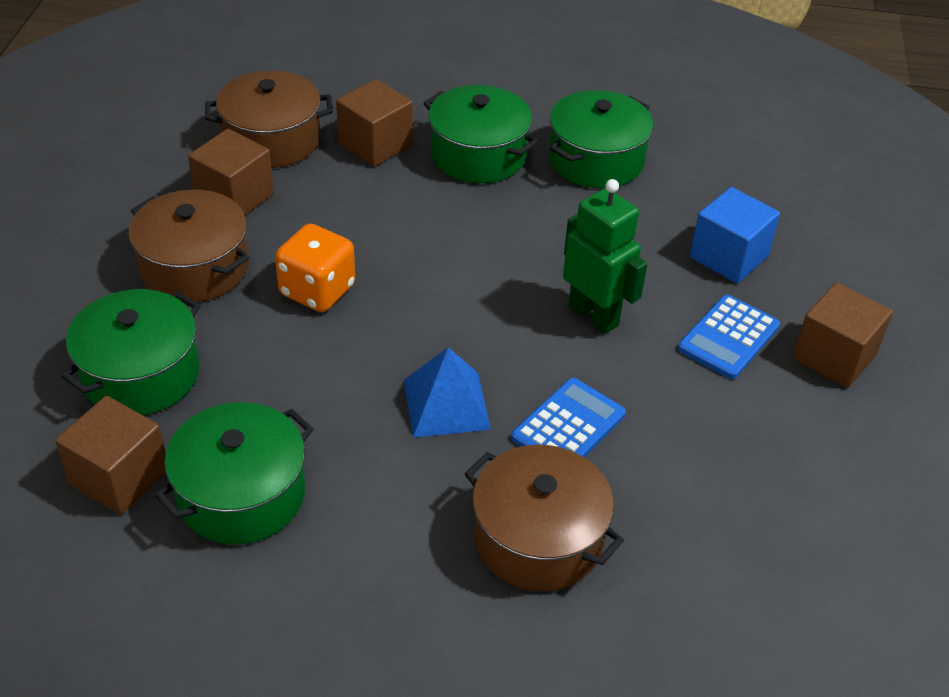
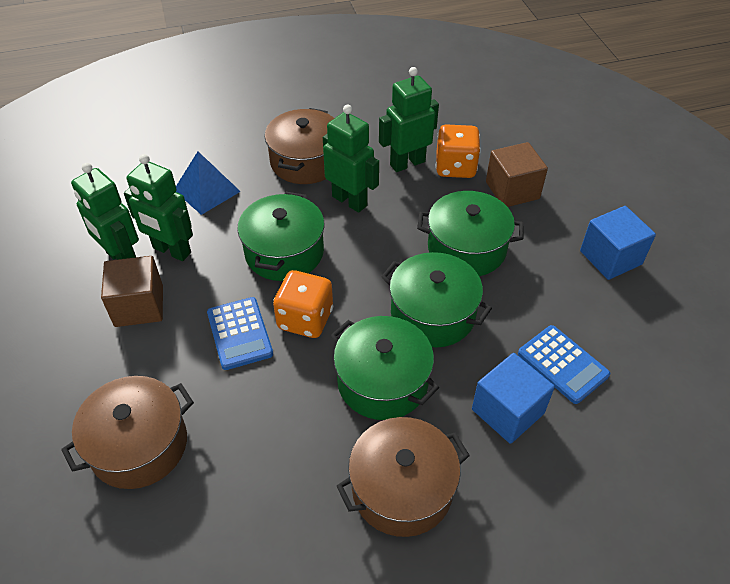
blue cube: 1 -> 2
brown cube: 4 -> 2
green robot: 1 -> 4
orange dice: 1 -> 2

